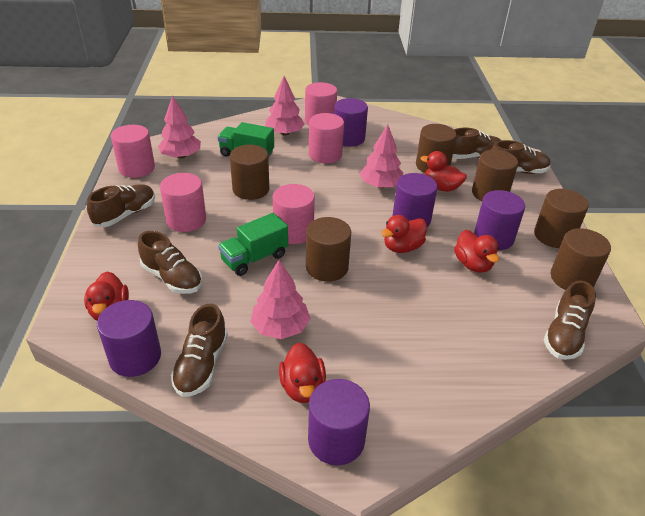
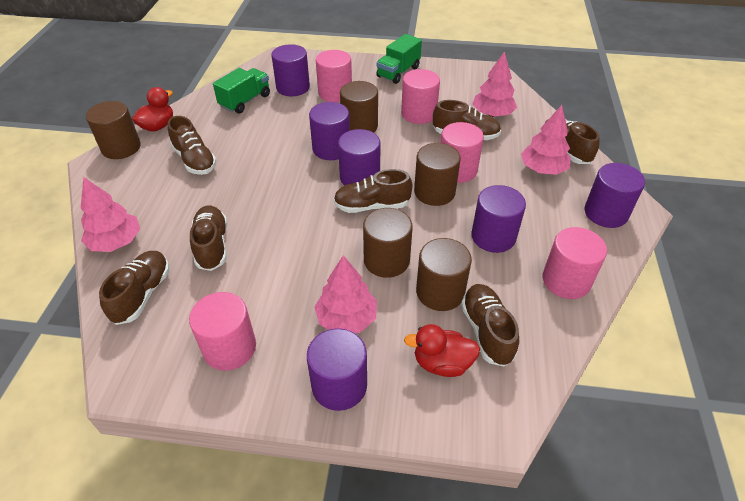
brown cylinder: 6 -> 5
brown shoe: 6 -> 7
purple cylinder: 5 -> 6
red duck: 5 -> 2

